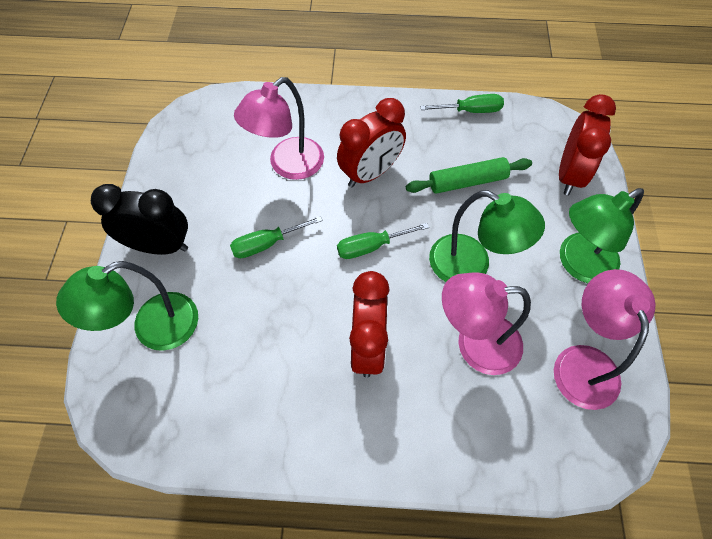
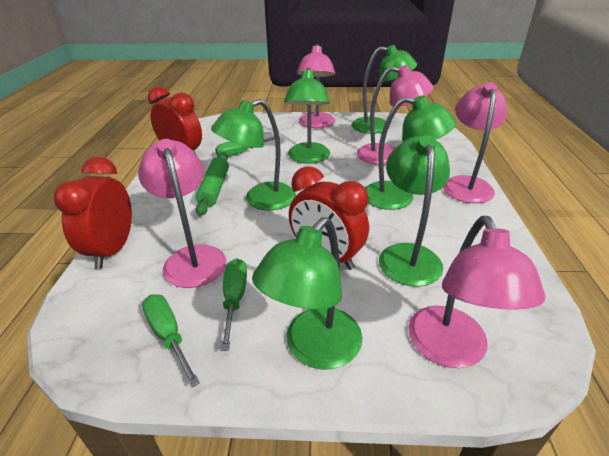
black clock: 1 -> 0
green lamp: 3 -> 6
pink lamp: 3 -> 5

